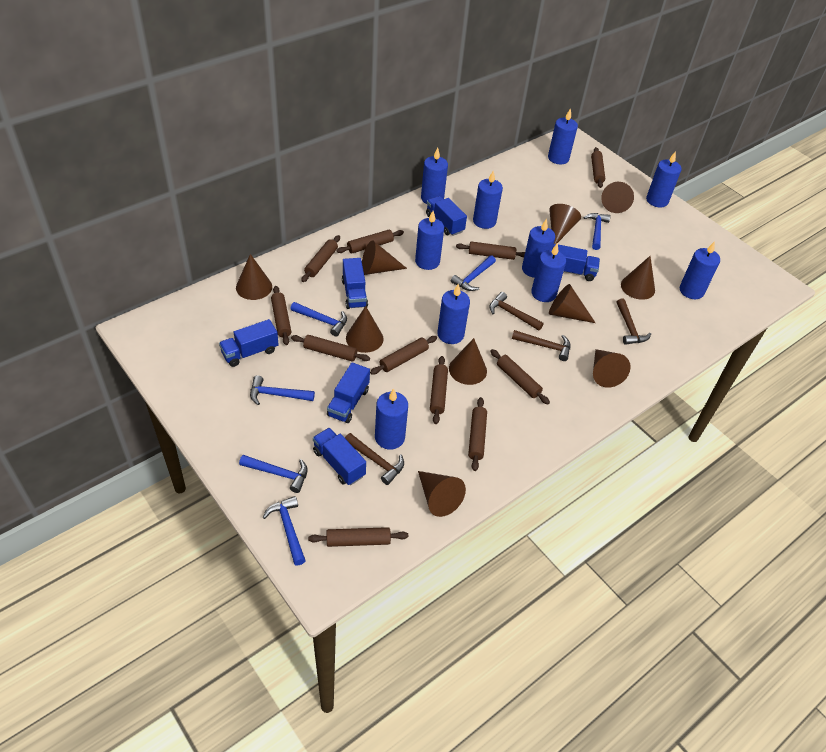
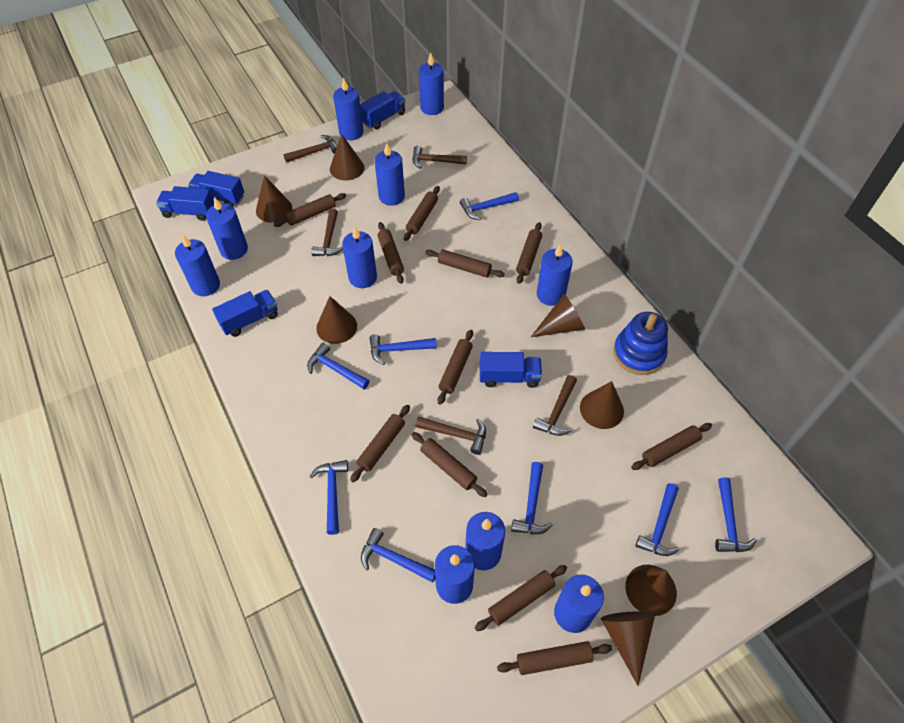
blue hammer: 6 -> 8
blue stacking toy: 0 -> 1
blue truck: 6 -> 5
brown cone: 10 -> 7
brown hammer: 4 -> 5

